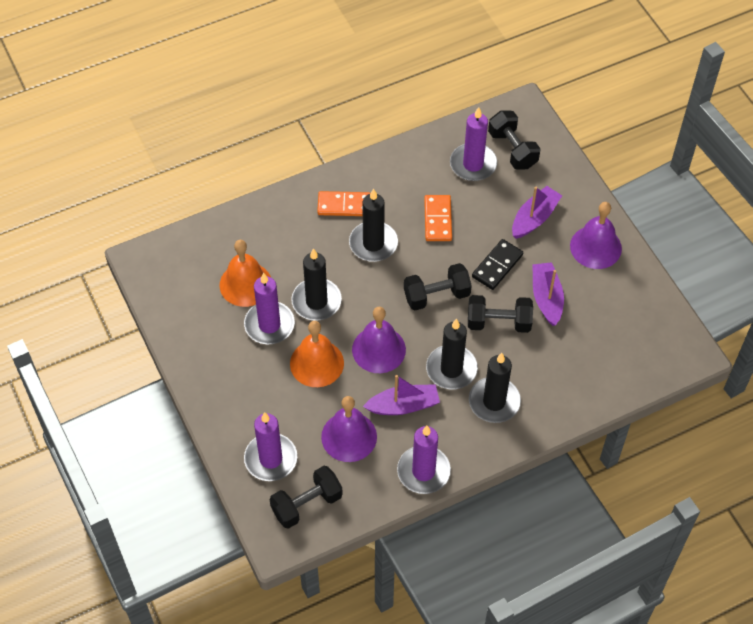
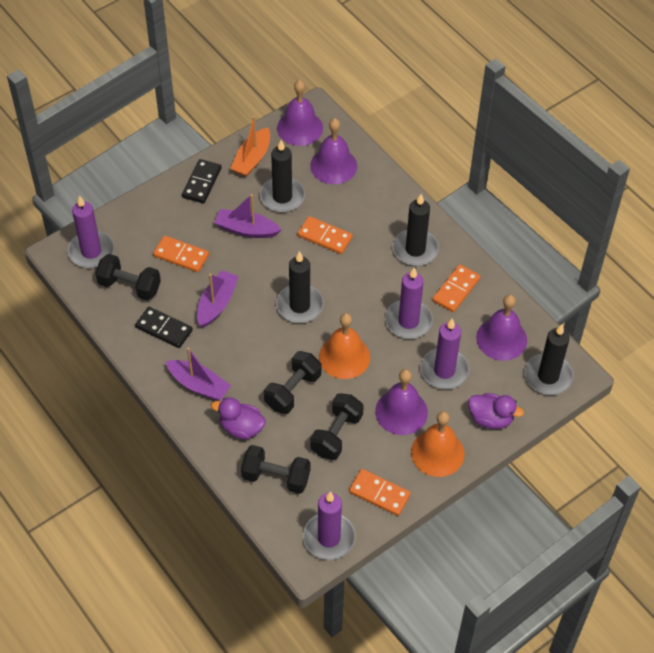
black domino: 1 -> 2
orange boat: 0 -> 1
orange domino: 2 -> 4
purple bell: 3 -> 4
purple duck: 0 -> 2

